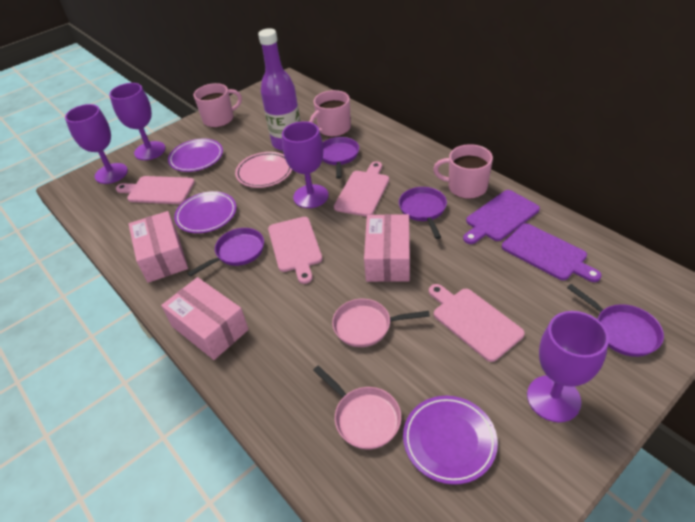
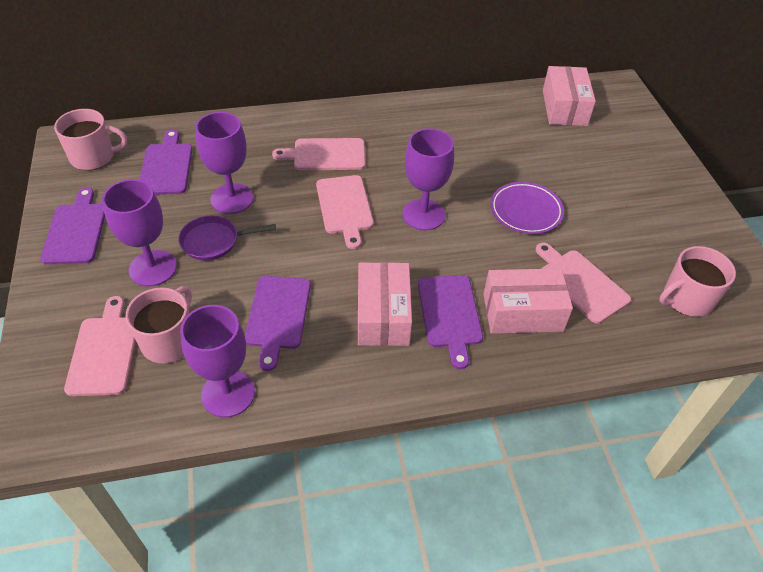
pink pan: 2 -> 0
pink plate: 1 -> 0
purple bottle: 1 -> 0
purple cutting board: 2 -> 4
purple pan: 4 -> 1
purple plate: 3 -> 1

